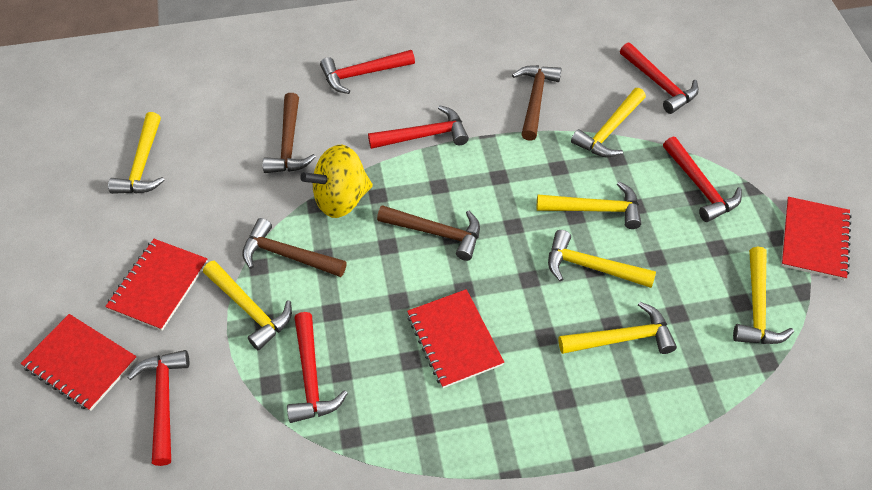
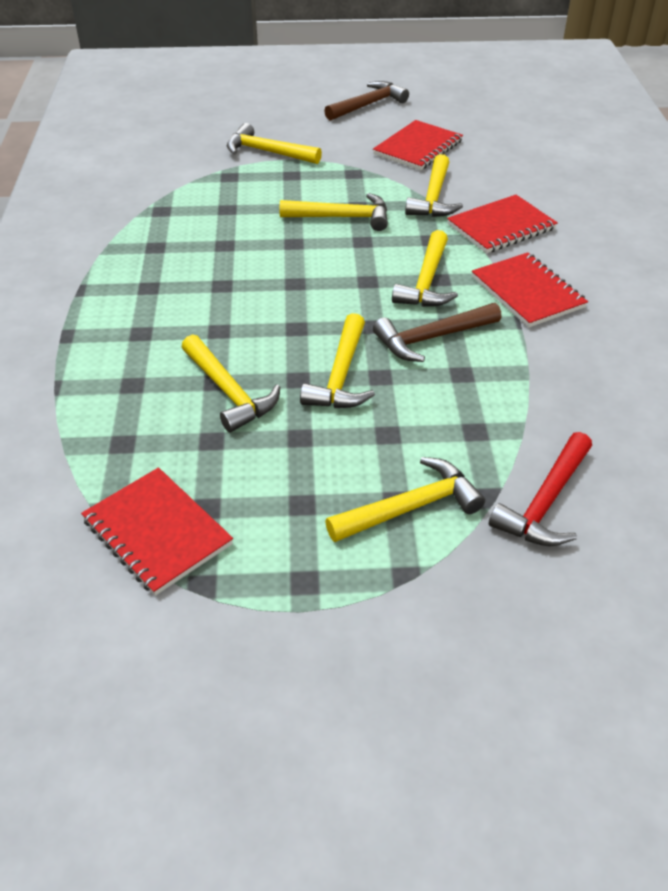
brown hammer: 4 -> 2
red hammer: 6 -> 1
yellow spinning top: 1 -> 0

